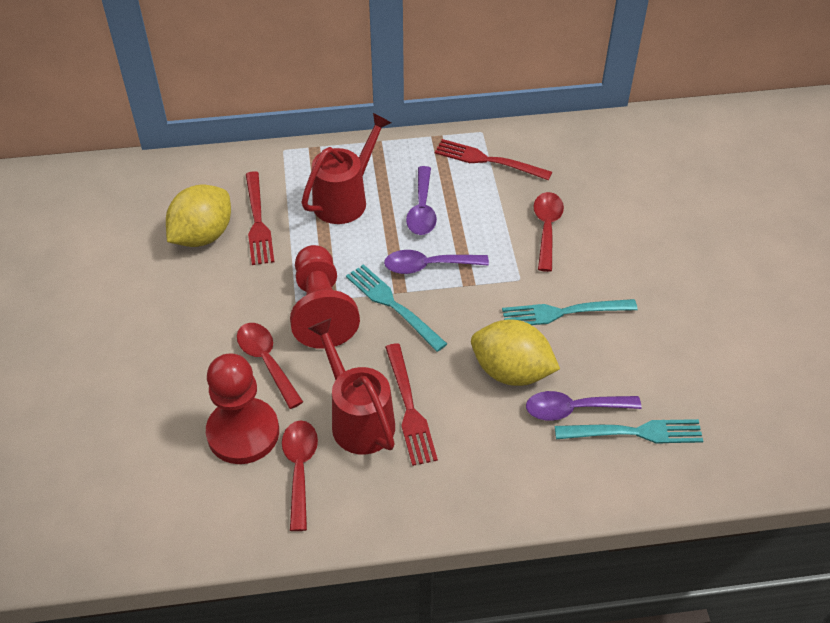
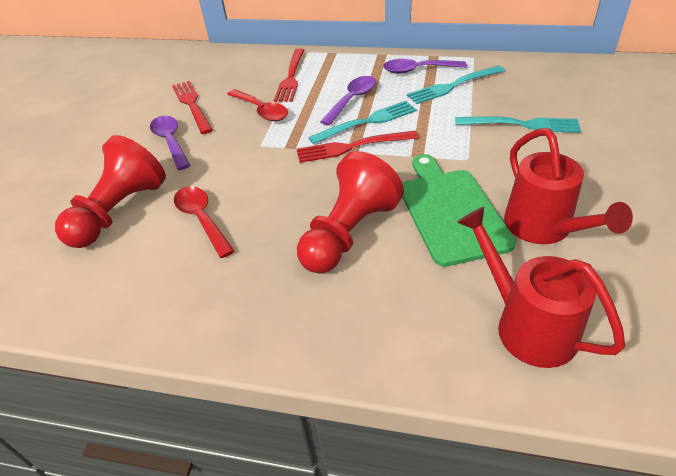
green cutting board: 0 -> 1
red spoon: 3 -> 2
yellow lemon: 2 -> 0

